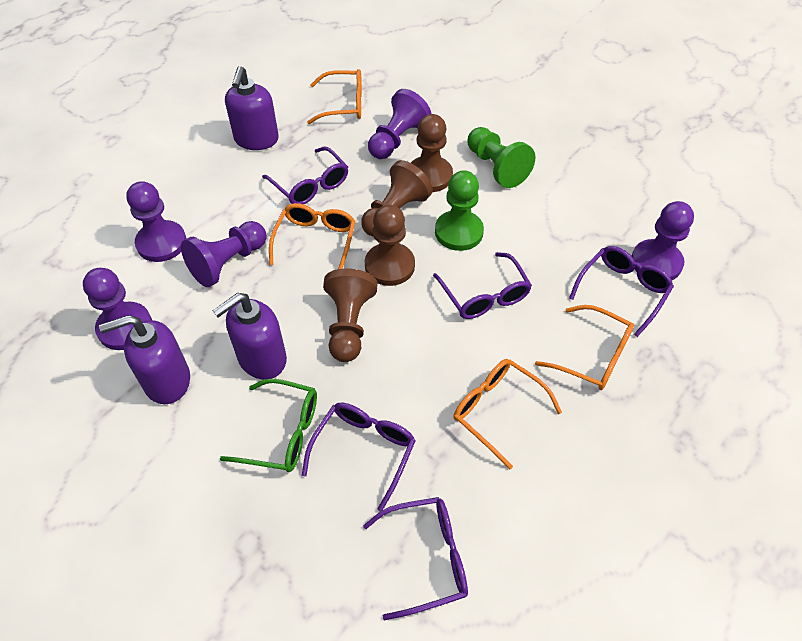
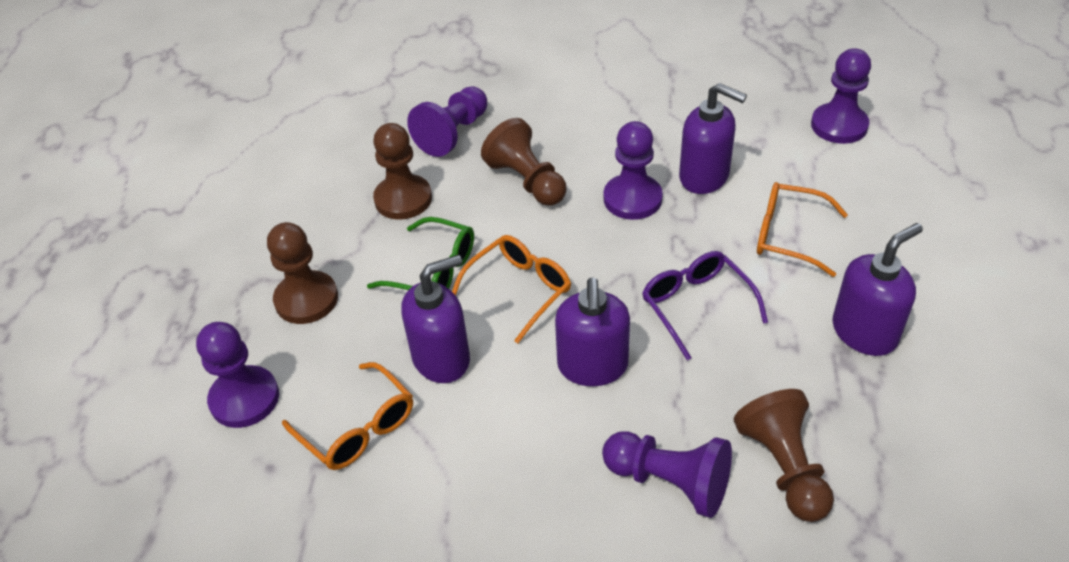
green pawn: 2 -> 0
orange glasses: 4 -> 3
purple glasses: 5 -> 1
purple soap dispenser: 3 -> 4

